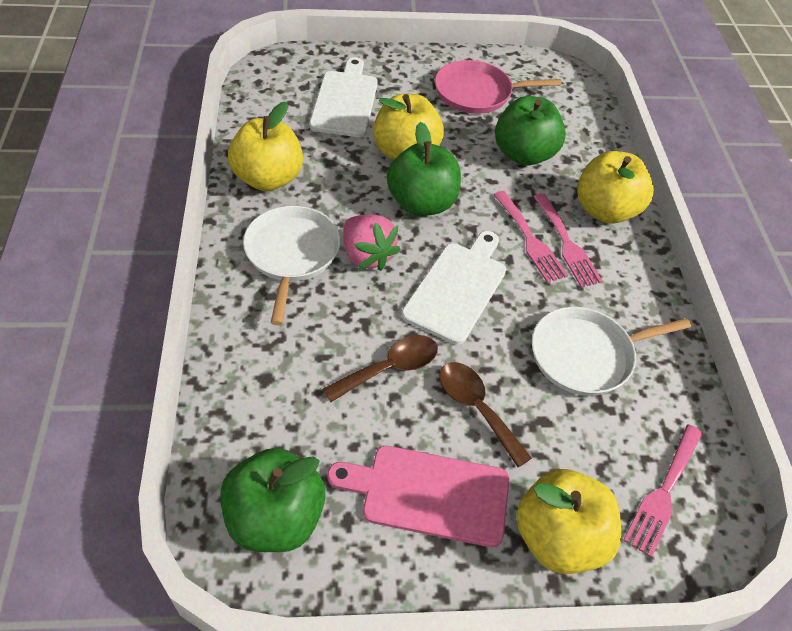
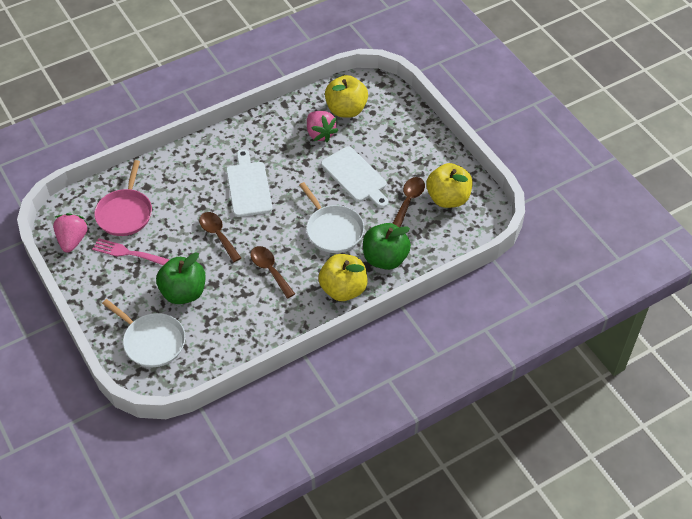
brown spoon: 2 -> 3
green apple: 3 -> 2
pink cutting board: 1 -> 0
pink fork: 3 -> 1
pink strawberry: 1 -> 2
yellow apple: 4 -> 3

